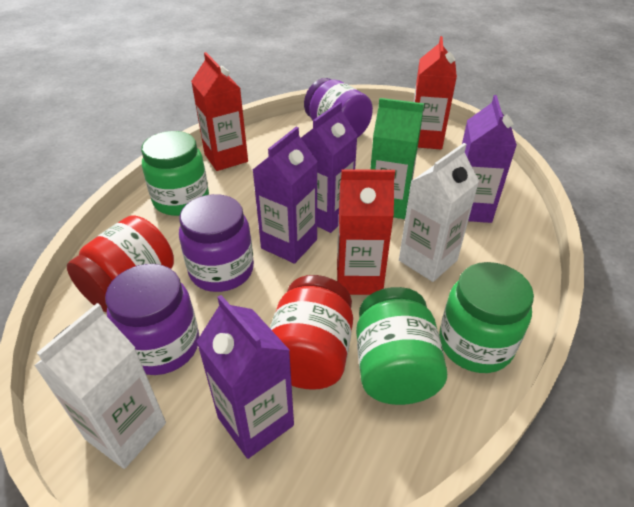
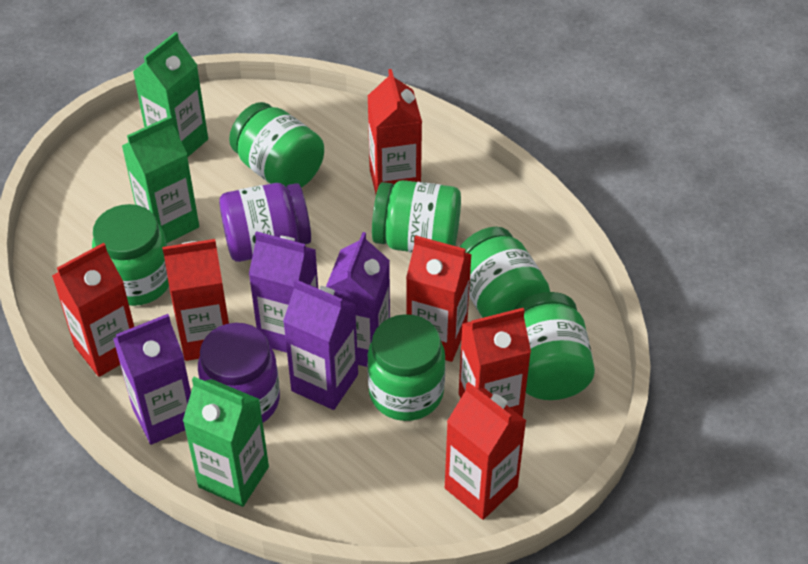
green carton: 1 -> 3
green jar: 3 -> 6
purple jar: 3 -> 2
red carton: 3 -> 6
red jar: 2 -> 0
white carton: 2 -> 0

